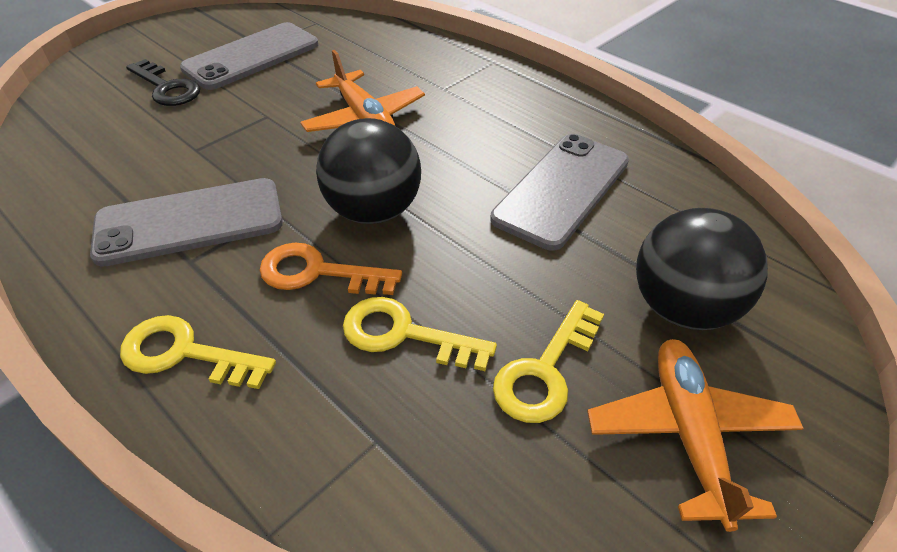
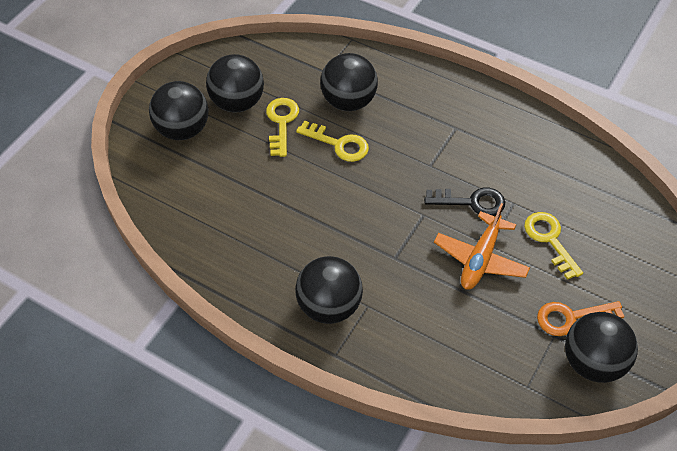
black ball: 2 -> 5
grey phone: 3 -> 0
orange plane: 2 -> 1

